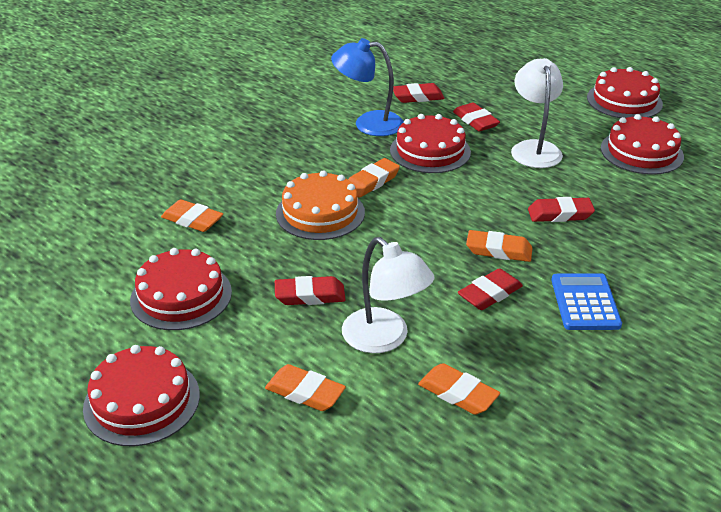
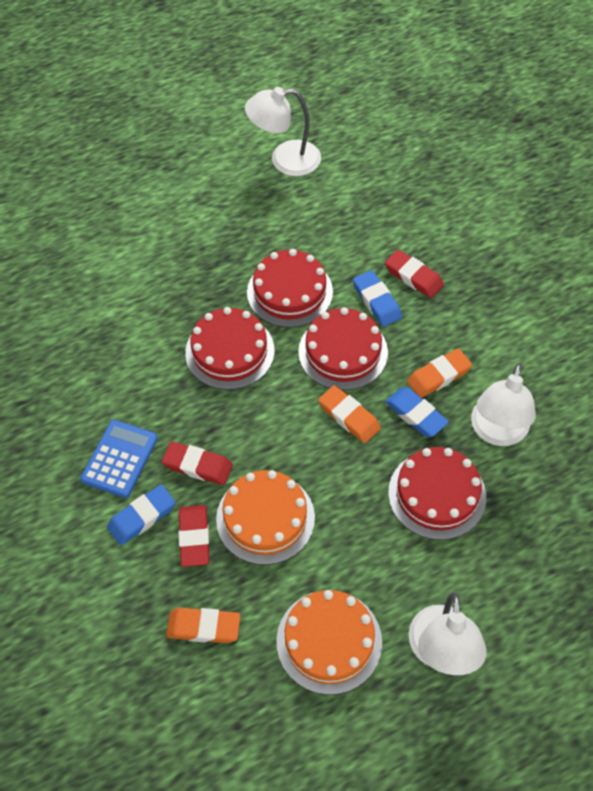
blue eraser: 0 -> 3
blue lamp: 1 -> 0
orange cake: 1 -> 2
orange eraser: 5 -> 3
red cake: 5 -> 4
red eraser: 5 -> 3
white lamp: 2 -> 3

